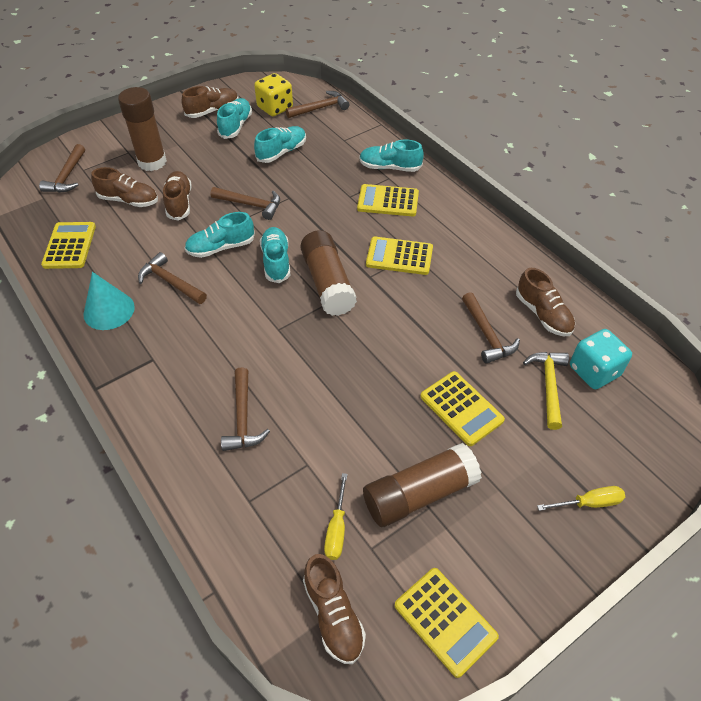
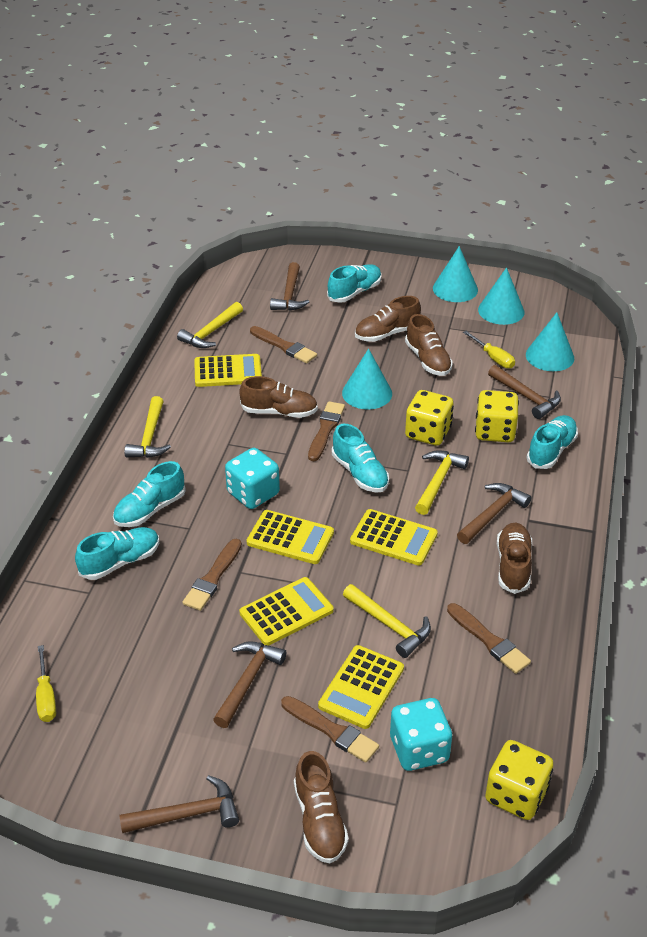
brown brush: 0 -> 5
brown glue stick: 3 -> 0
brown hammer: 6 -> 5
turquoise cone: 1 -> 4
turquoise dice: 1 -> 2
yellow dice: 1 -> 3
yellow hammer: 1 -> 4

